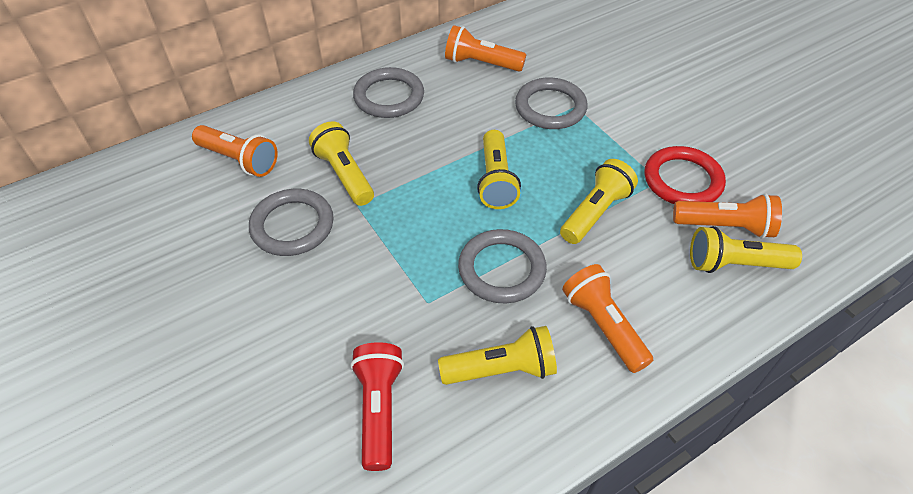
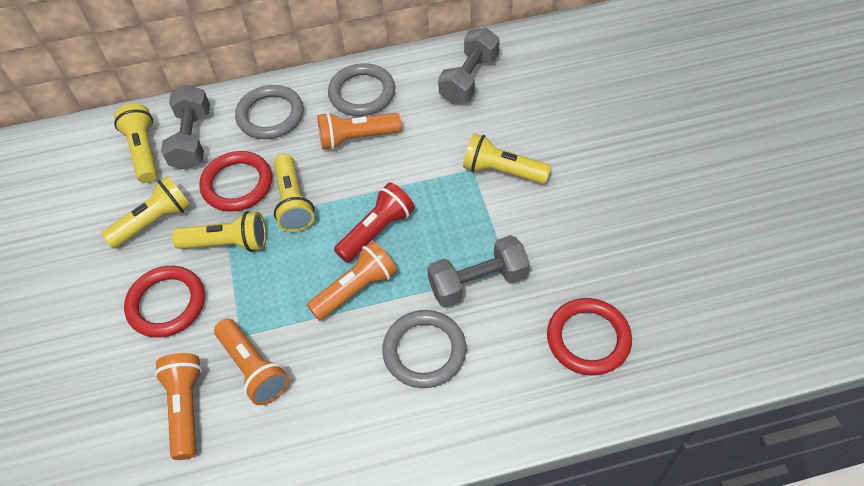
grey dumbbell: 0 -> 3
grey ring: 4 -> 3
red ring: 1 -> 3

